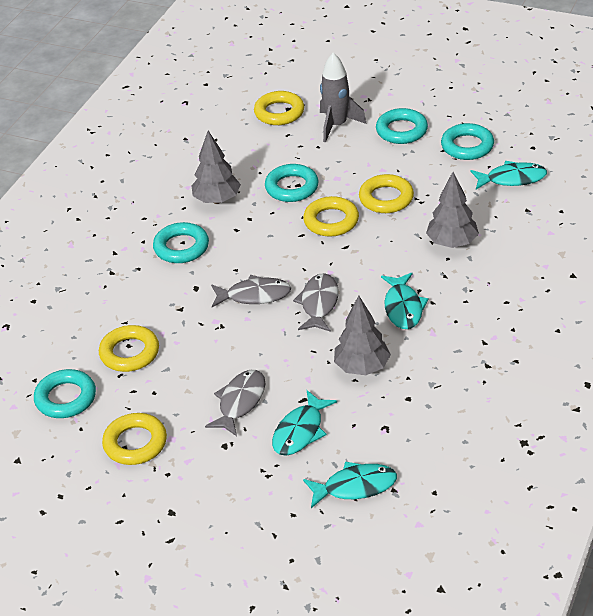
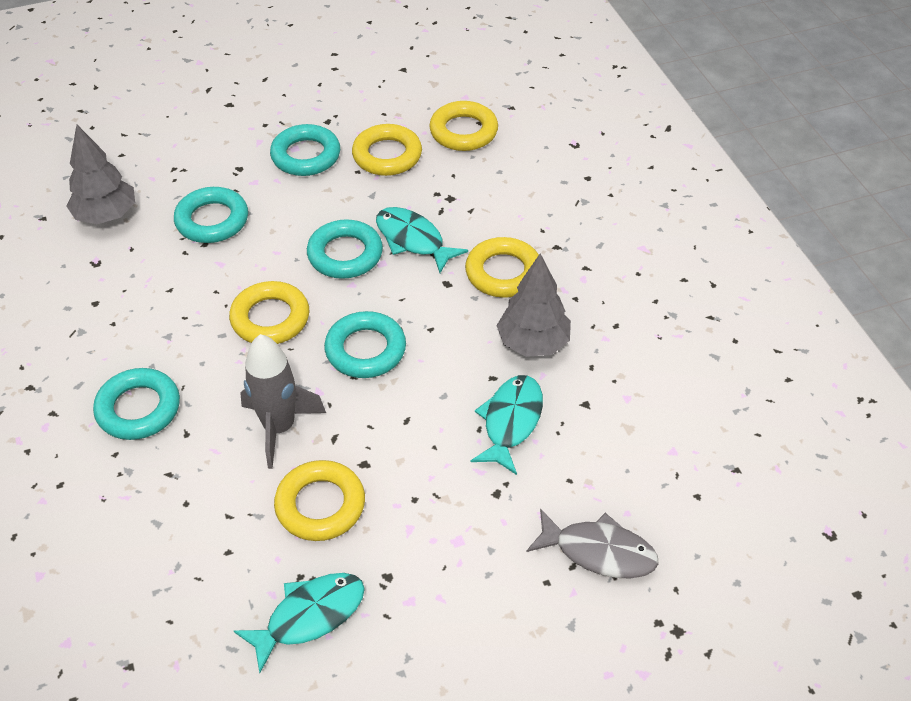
grey fish: 3 -> 1
grey tree: 3 -> 2
turquoise fish: 4 -> 3

